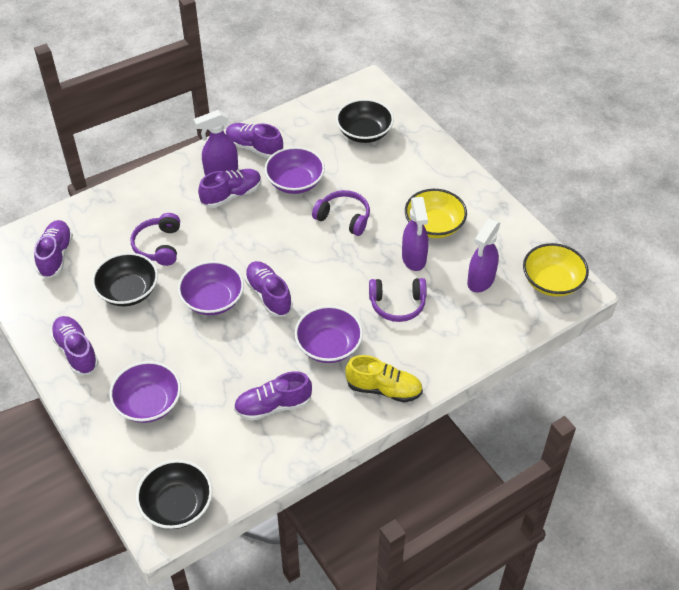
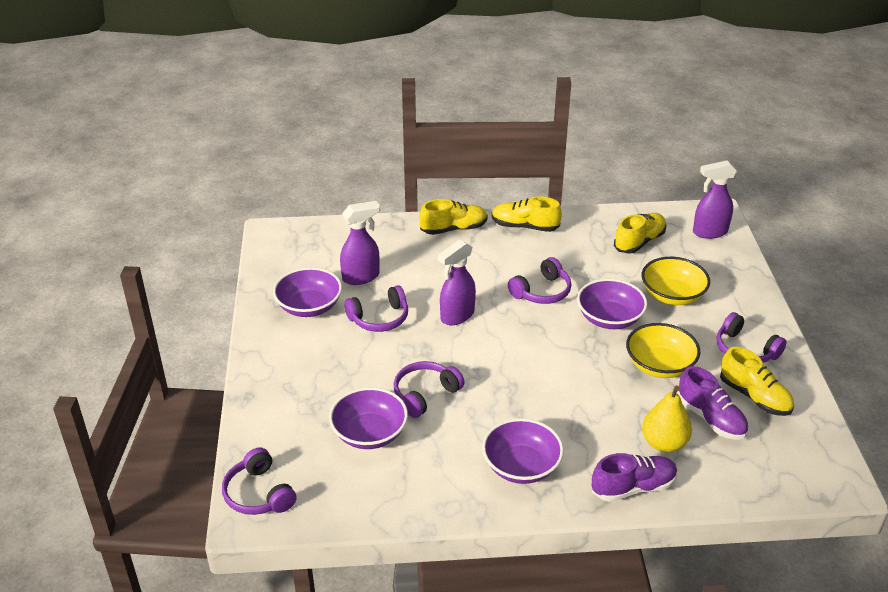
black bowl: 3 -> 0
purple headphones: 3 -> 5
purple shoe: 6 -> 2
yellow pear: 0 -> 1
yellow shoe: 1 -> 4

